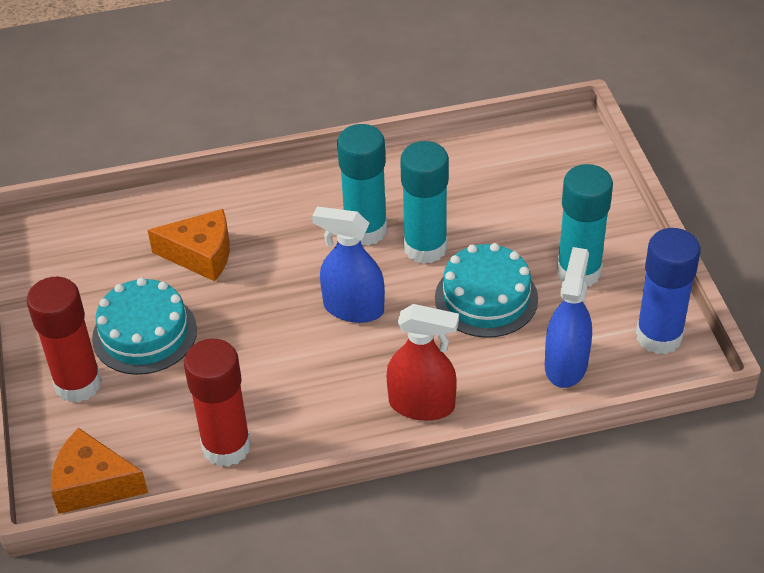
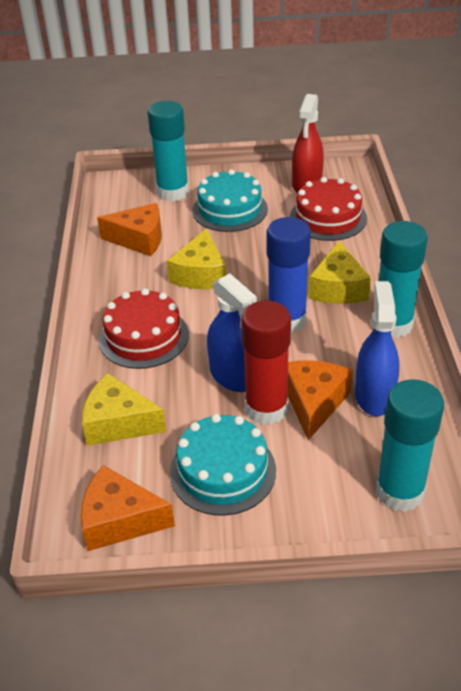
orange cheese: 2 -> 3
red cake: 0 -> 2
red glue stick: 2 -> 1
yellow cheese: 0 -> 3

